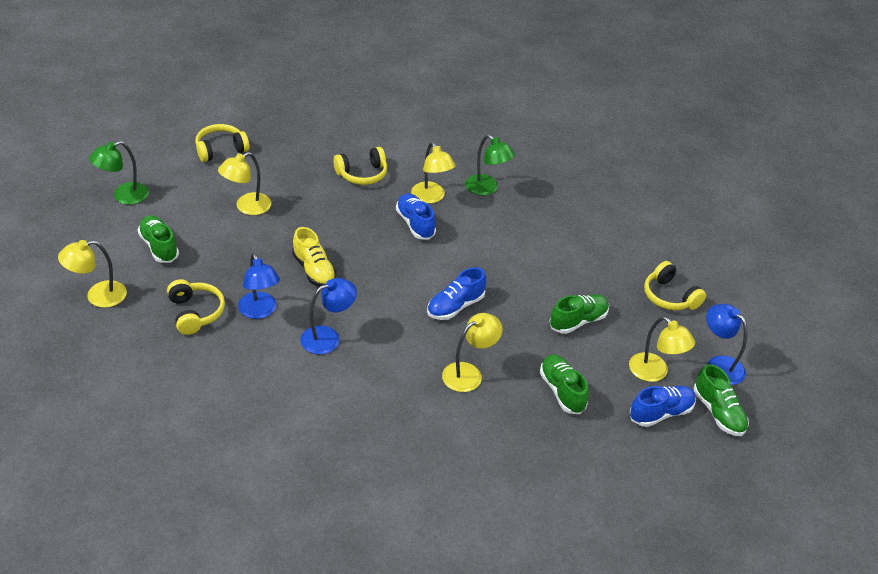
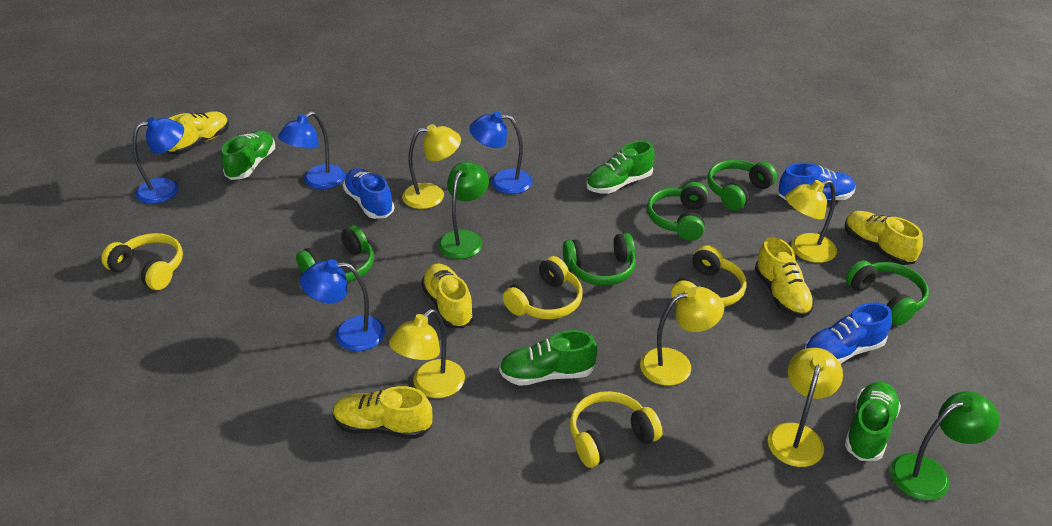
blue lamp: 3 -> 4
green headphones: 0 -> 5
yellow shoe: 1 -> 5

